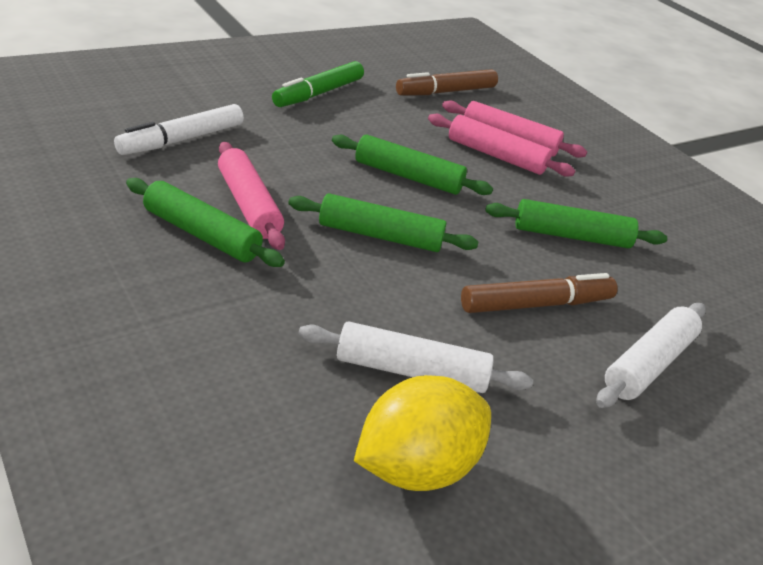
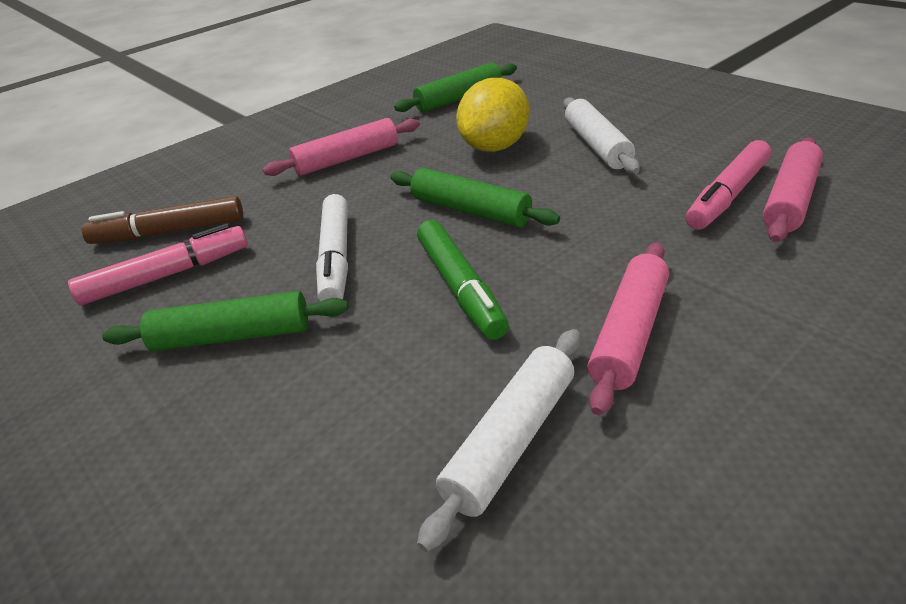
brown marker: 2 -> 1
green rolling pin: 4 -> 3
pink marker: 0 -> 2

